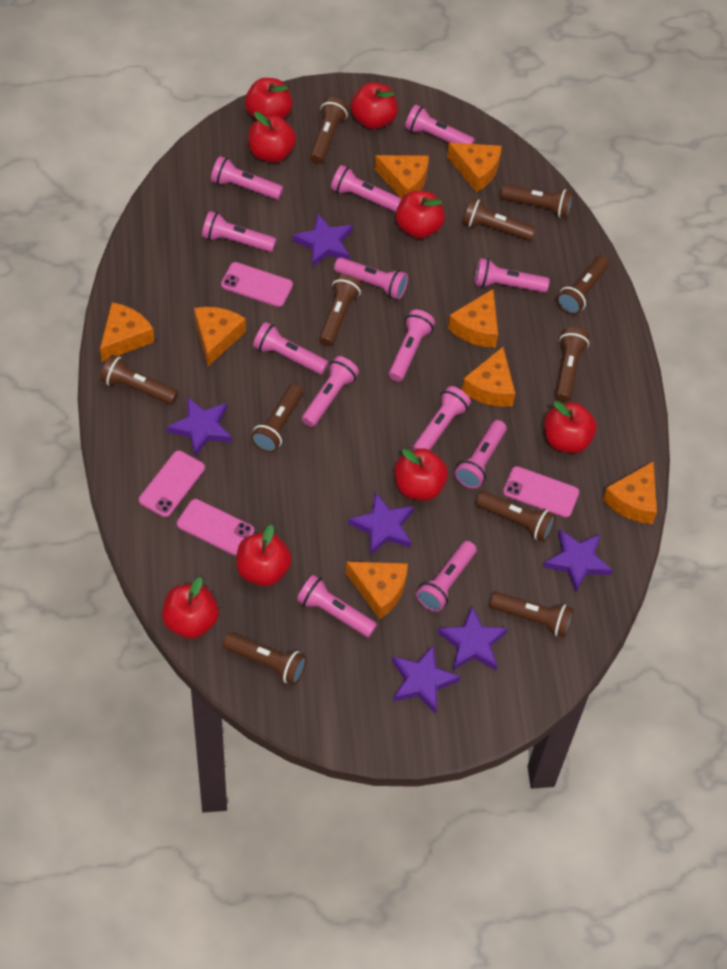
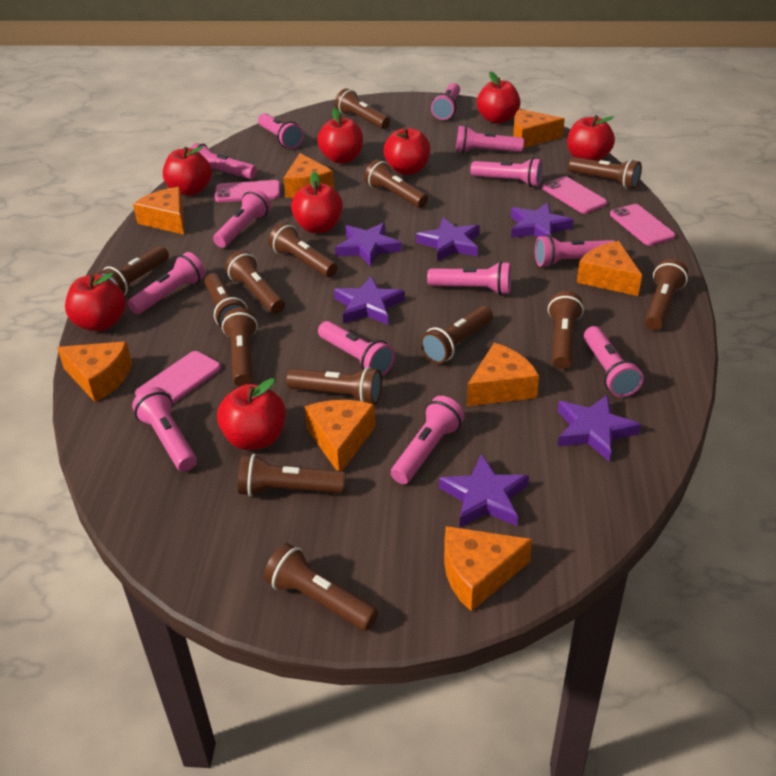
brown flashlight: 11 -> 14

